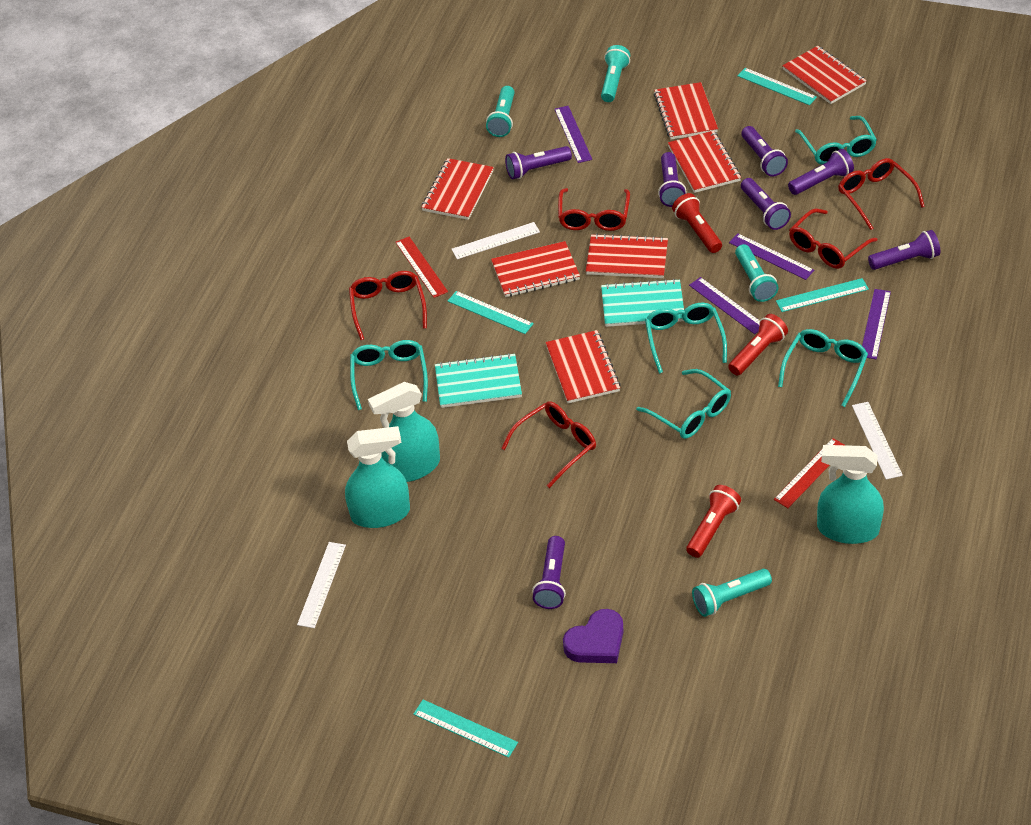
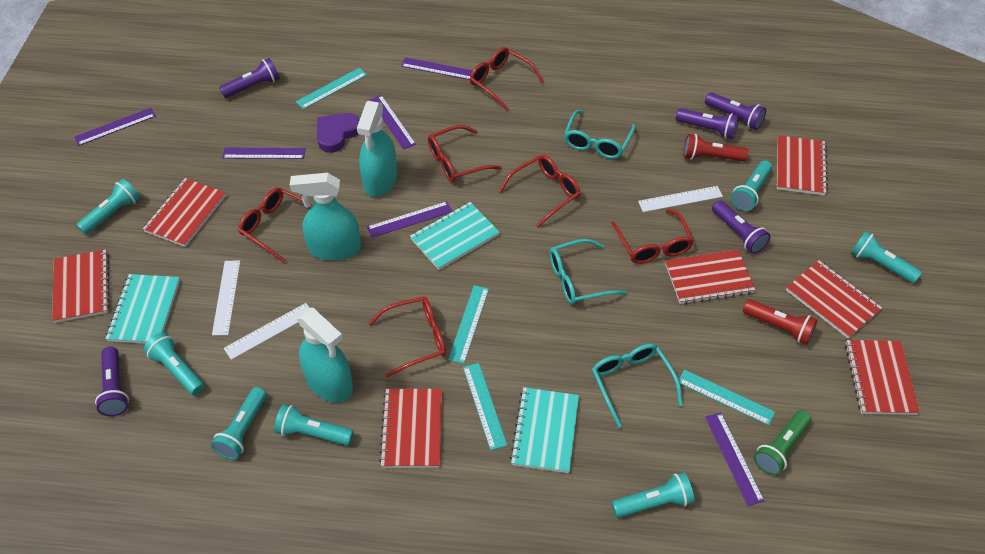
green flashlight: 0 -> 1
purple flashlight: 7 -> 5
purple ruler: 4 -> 6
red flashlight: 3 -> 2
red glasses: 5 -> 6
red ruler: 2 -> 0
turquoise flashlight: 4 -> 7
turquoise glasses: 5 -> 3
turquoise notebook: 2 -> 3

